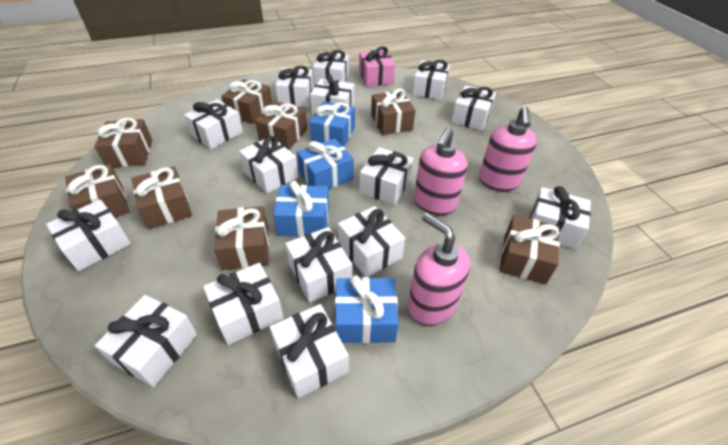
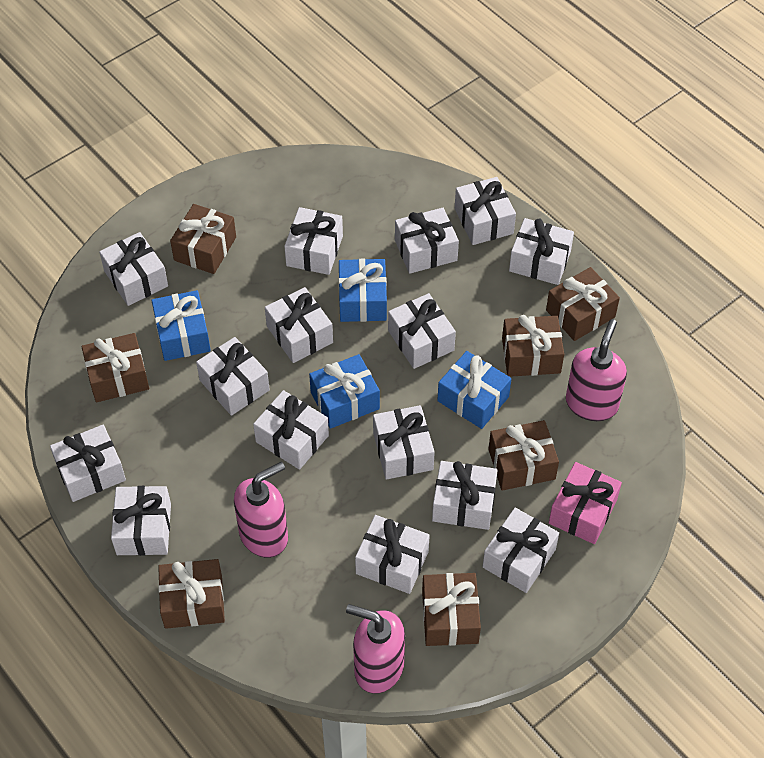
brown gift: 8 -> 7

